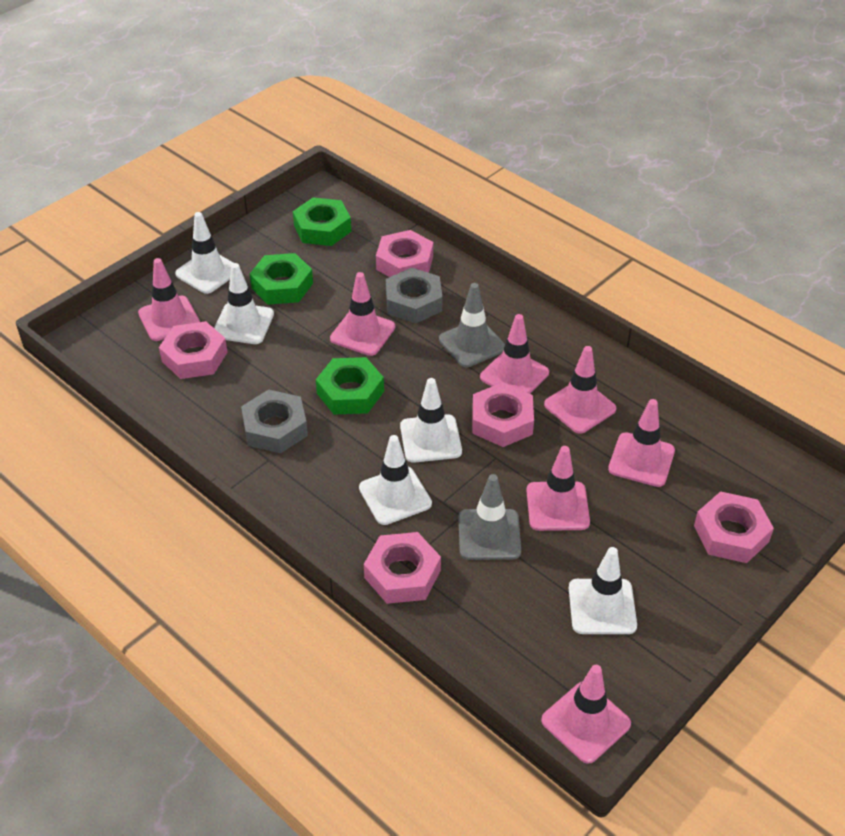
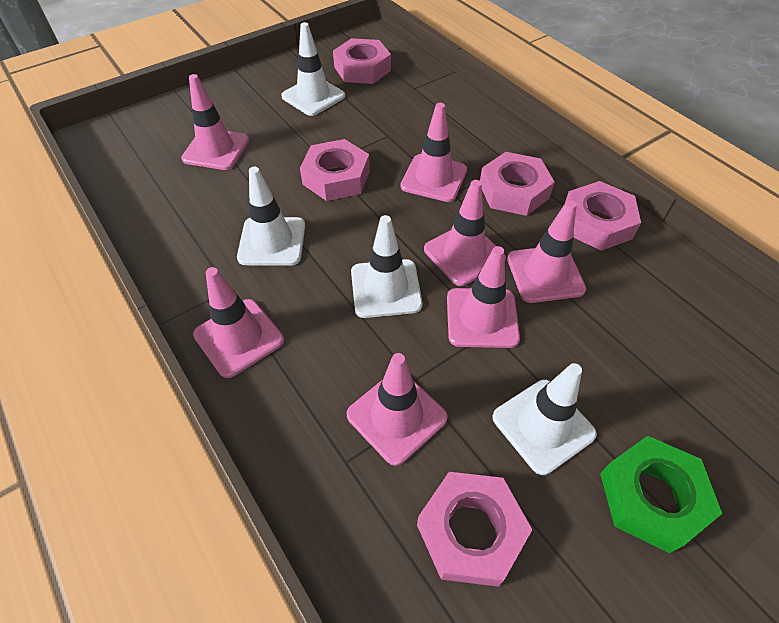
green nut: 3 -> 1
grey nut: 2 -> 0
grey traffic cone: 2 -> 0
white traffic cone: 5 -> 4

